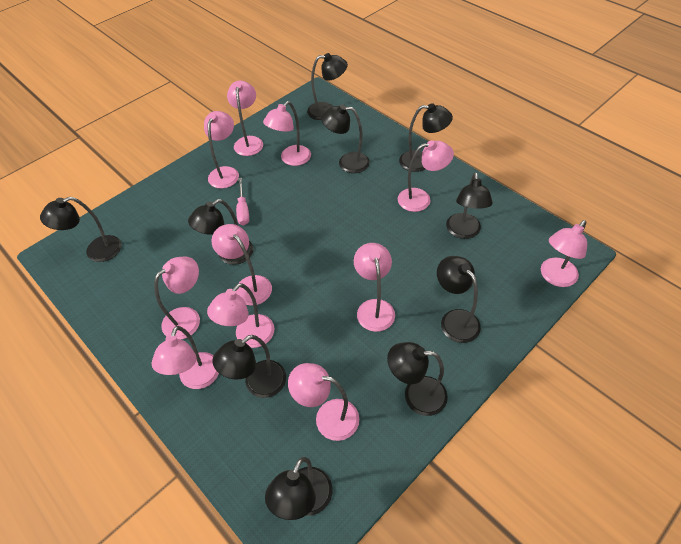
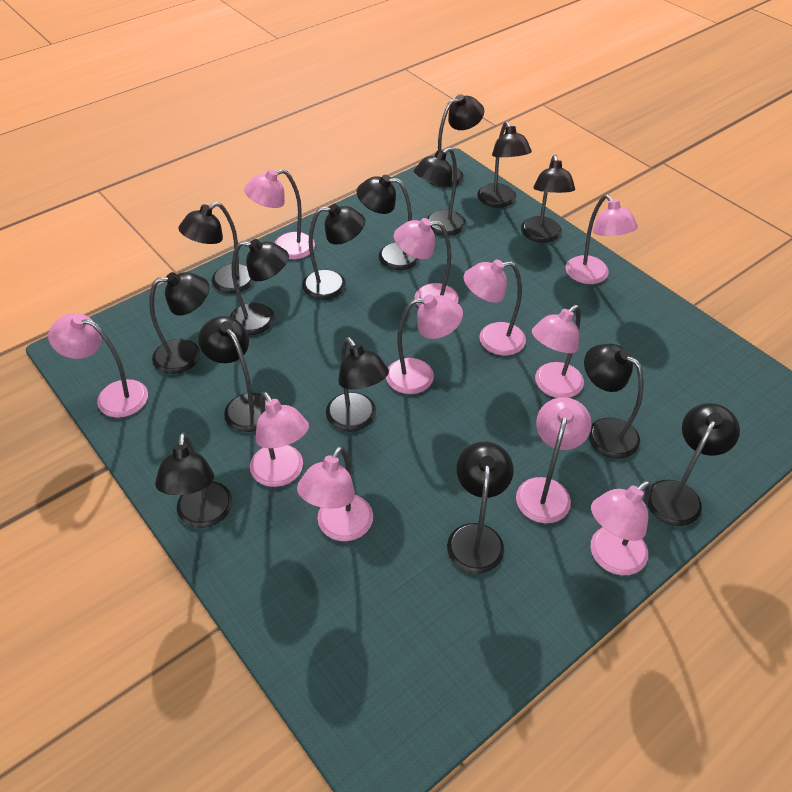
black lamp: 10 -> 15
pink screwdriver: 1 -> 0

